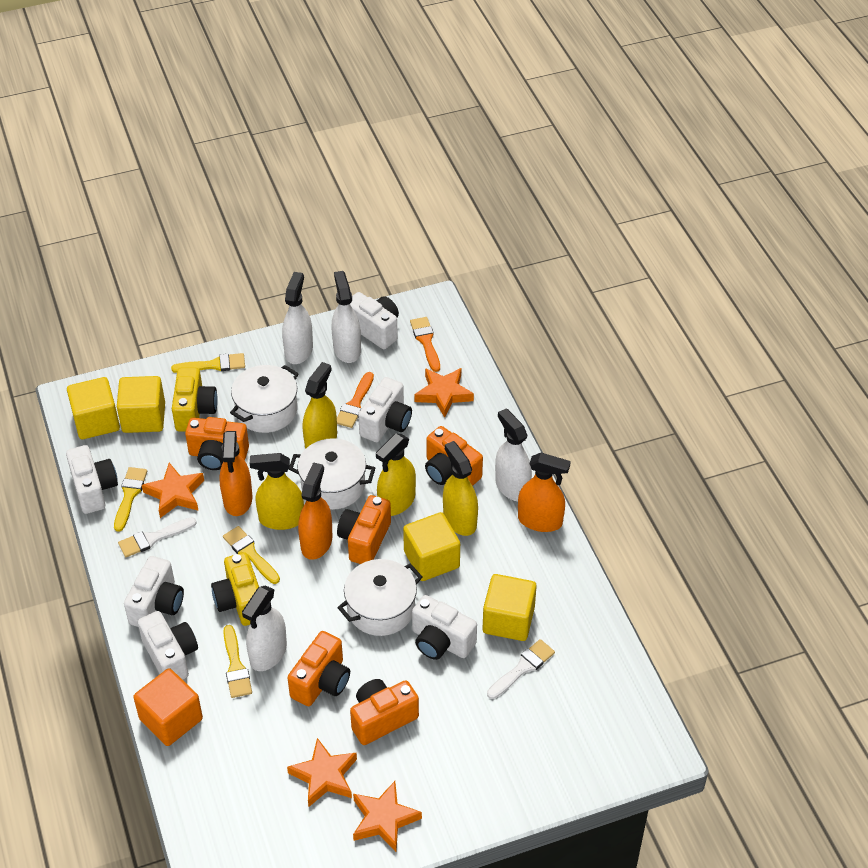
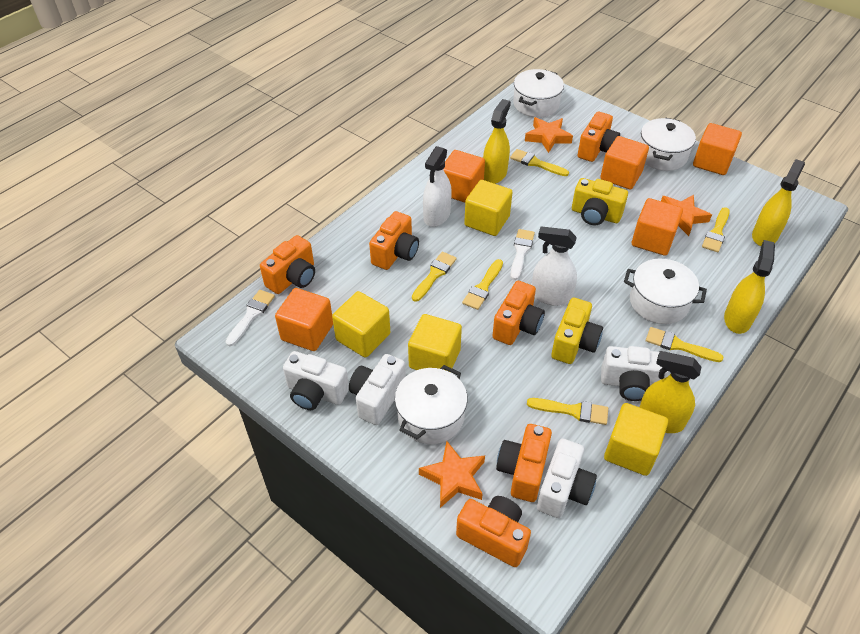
orange brush: 2 -> 0
orange camera: 5 -> 6
orange cube: 1 -> 5
orange spray bottle: 3 -> 0
orange star: 4 -> 3
white camera: 6 -> 4
white pot: 3 -> 4
white spray bottle: 4 -> 2
yellow brush: 4 -> 6

